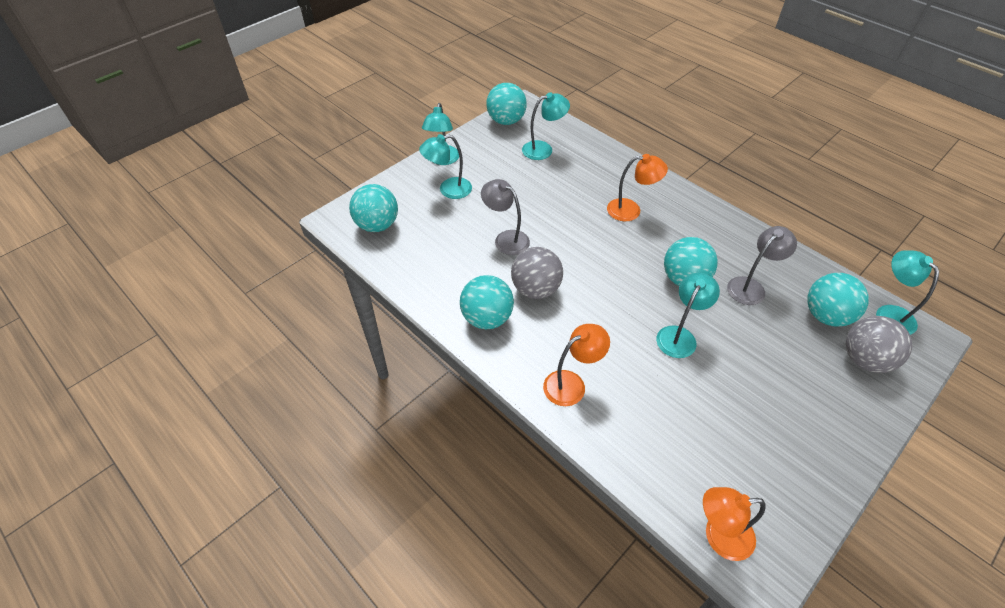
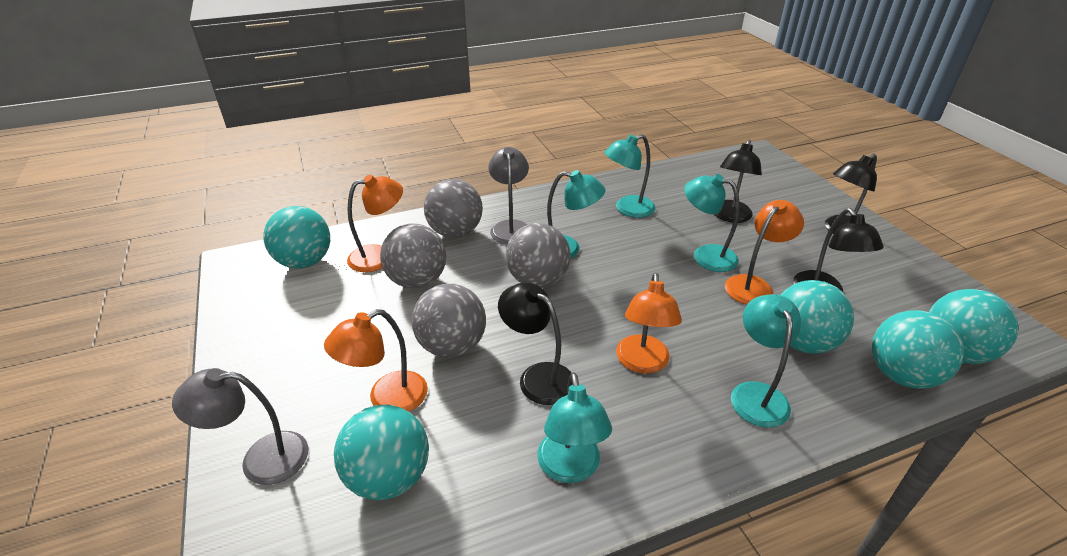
black lamp: 0 -> 4
grey ball: 2 -> 4
orange lamp: 3 -> 4

